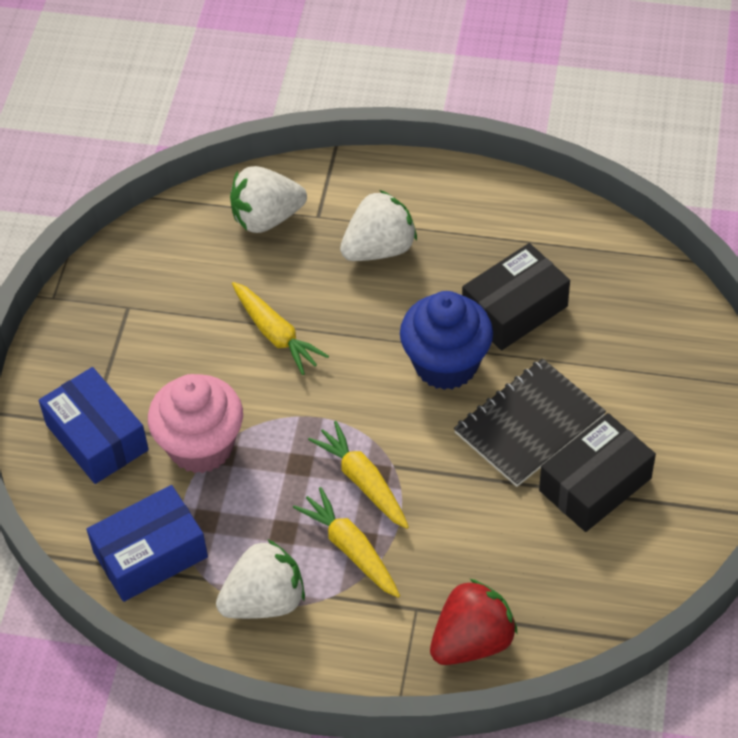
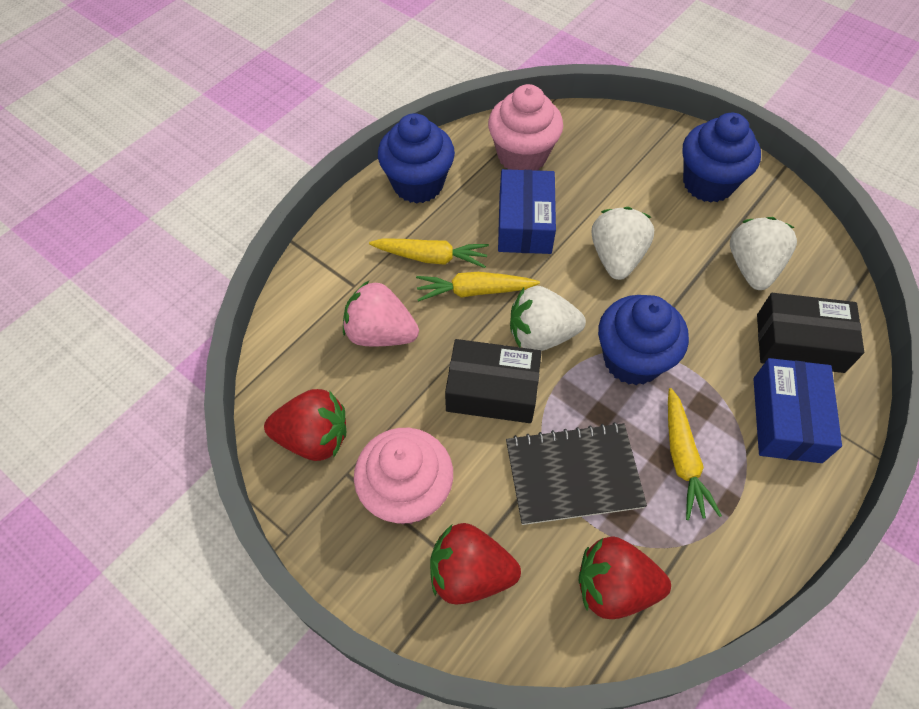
blue cupcake: 1 -> 3
pink cupcake: 1 -> 2
pink strawberry: 0 -> 1
red strawberry: 1 -> 3

